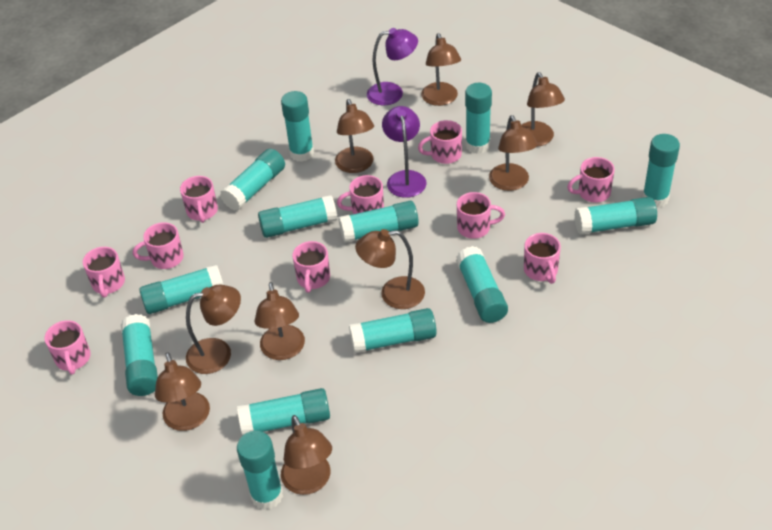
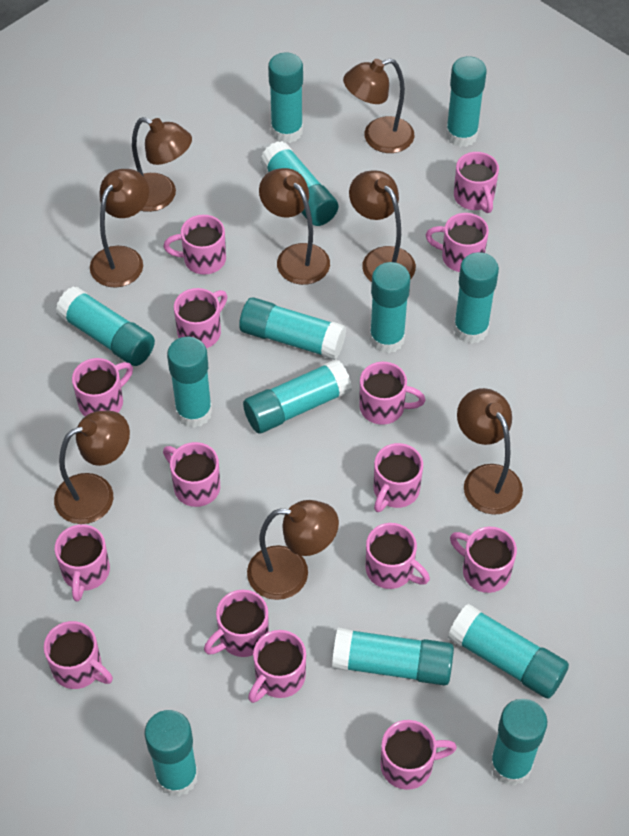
brown lamp: 9 -> 8
pink mug: 10 -> 15
purple lamp: 2 -> 0

